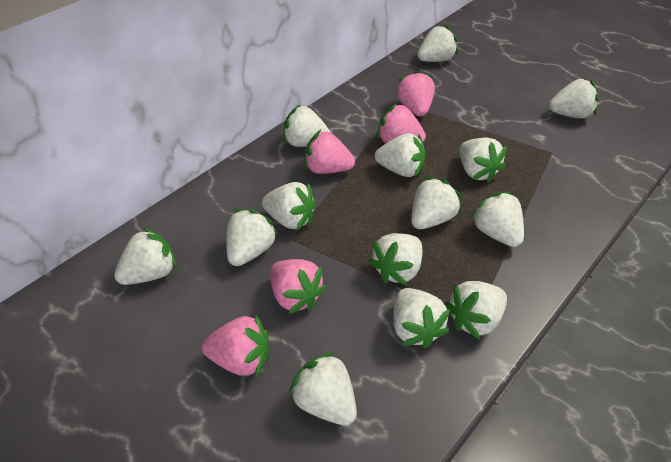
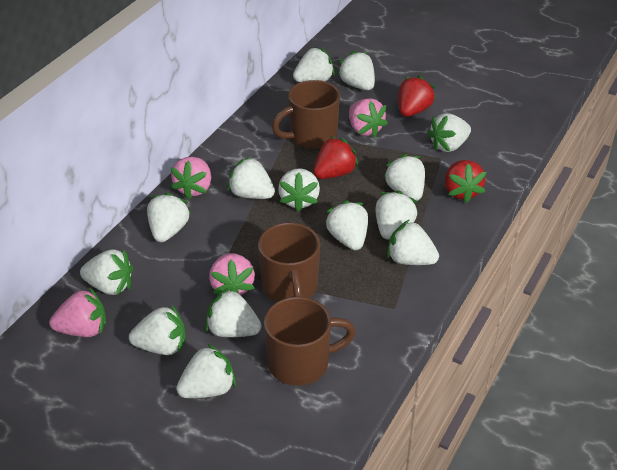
brown mug: 0 -> 3
pink strawberry: 5 -> 4
red strawberry: 0 -> 3

